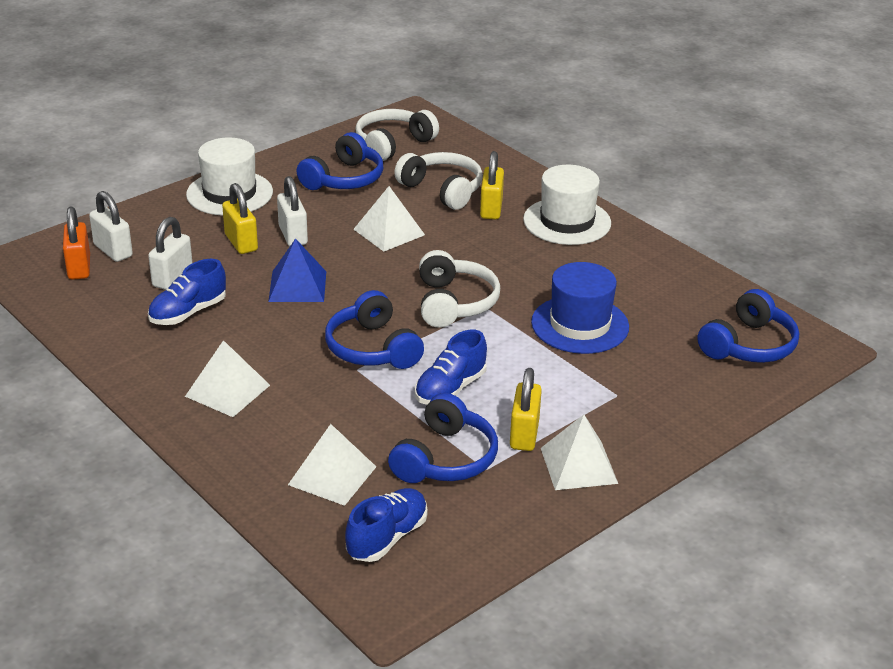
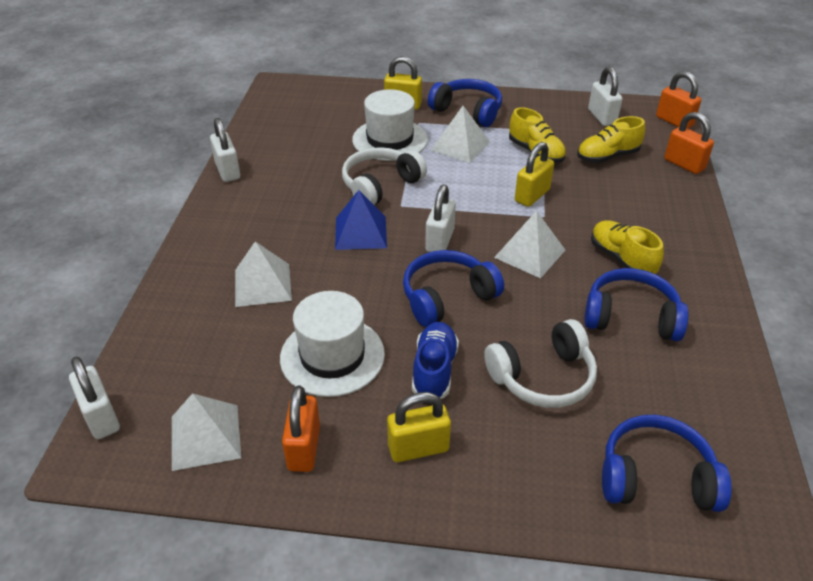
blue hat: 1 -> 0
blue shoe: 3 -> 1
orange padlock: 1 -> 3
white headphones: 3 -> 2
white padlock: 3 -> 4
yellow shoe: 0 -> 3

